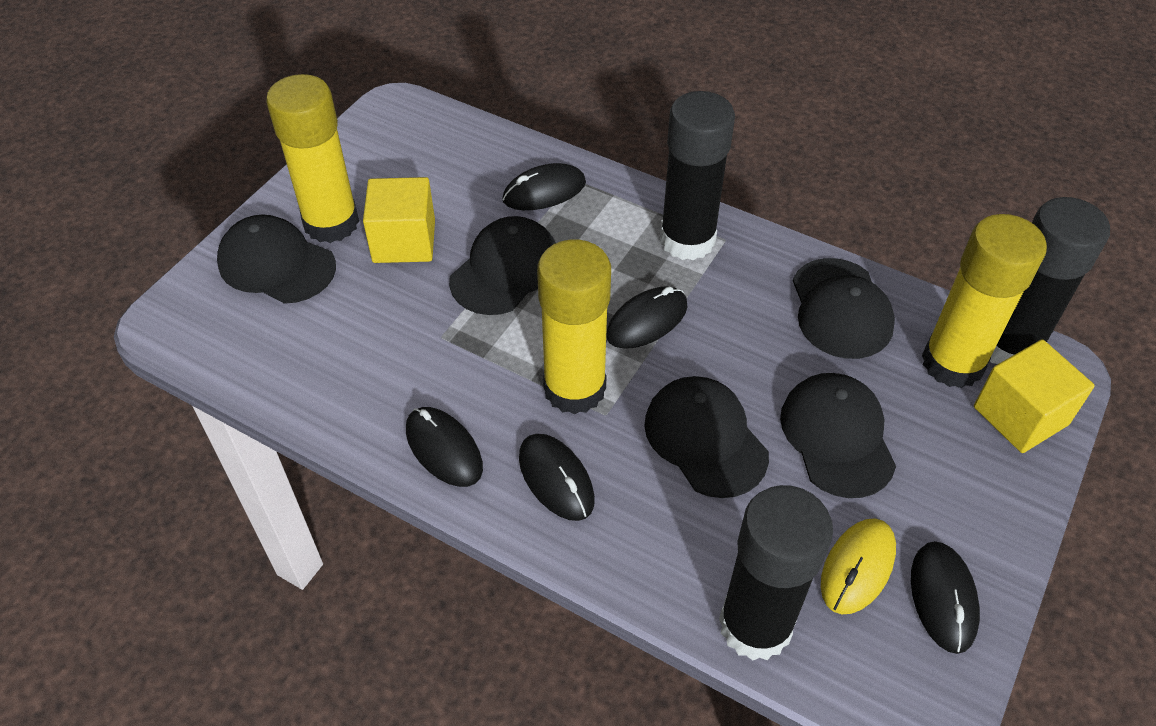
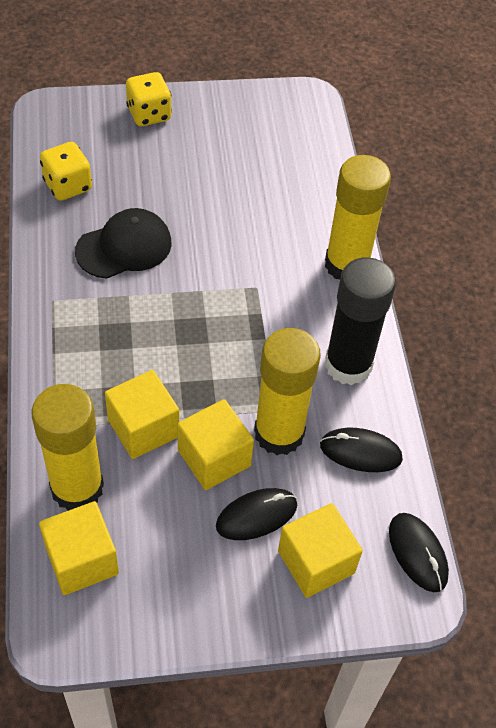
black cap: 5 -> 1
black glue stick: 3 -> 1
black mouse: 5 -> 3
yellow cube: 2 -> 4
yellow dice: 0 -> 2
yellow mouse: 1 -> 0

